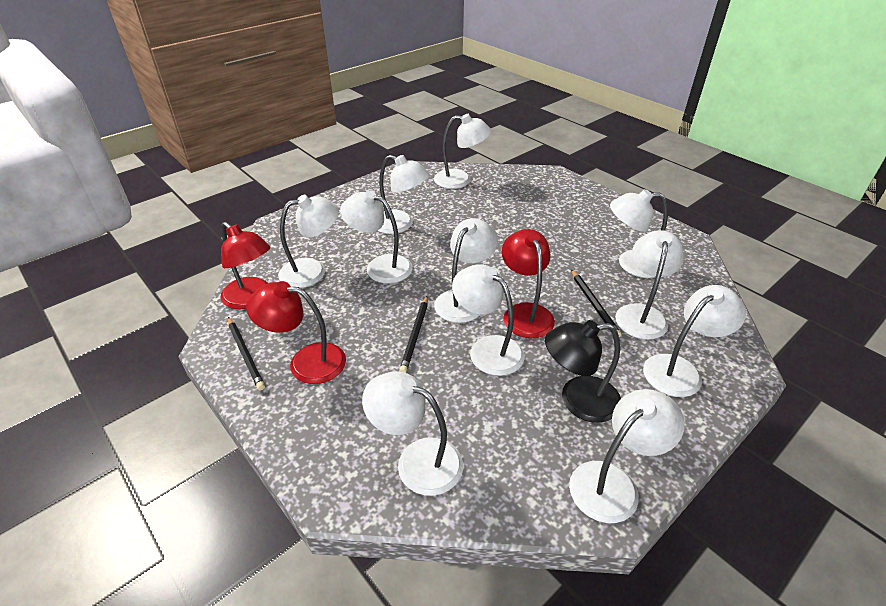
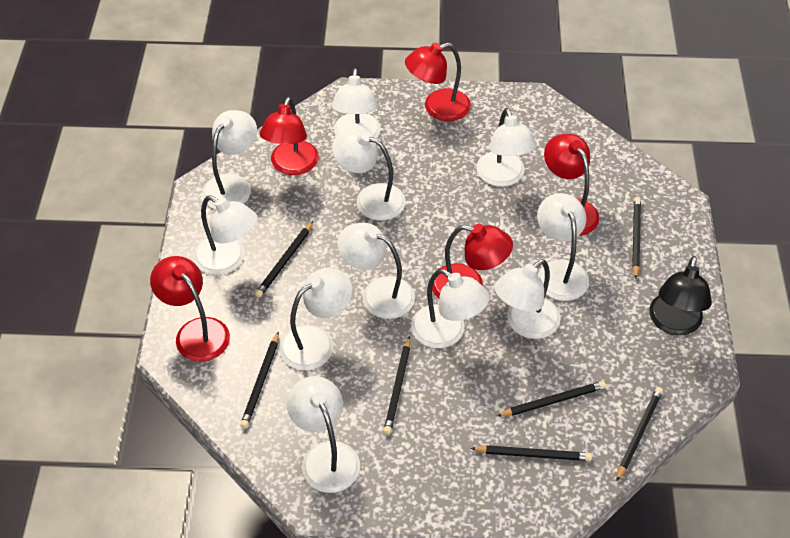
black pencil: 3 -> 7
red lamp: 3 -> 5

